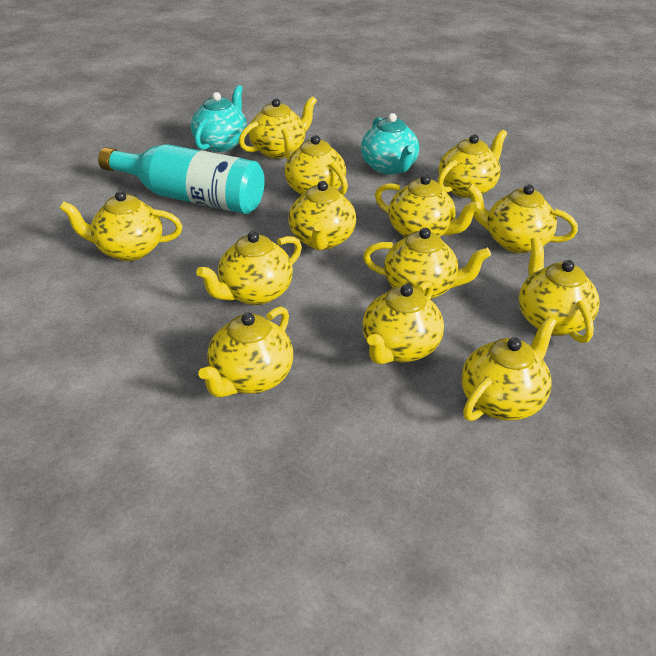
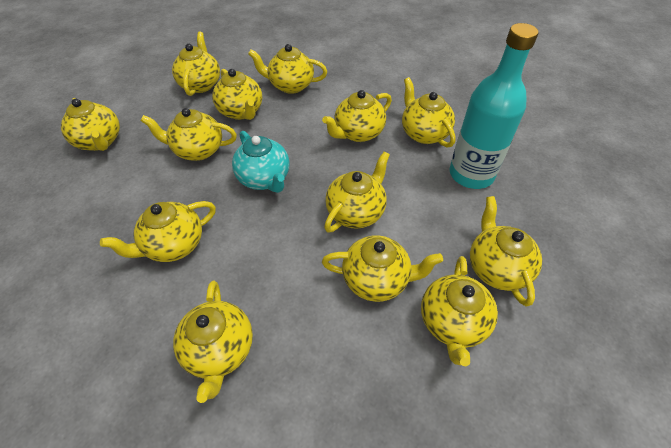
turquoise teapot: 2 -> 1

